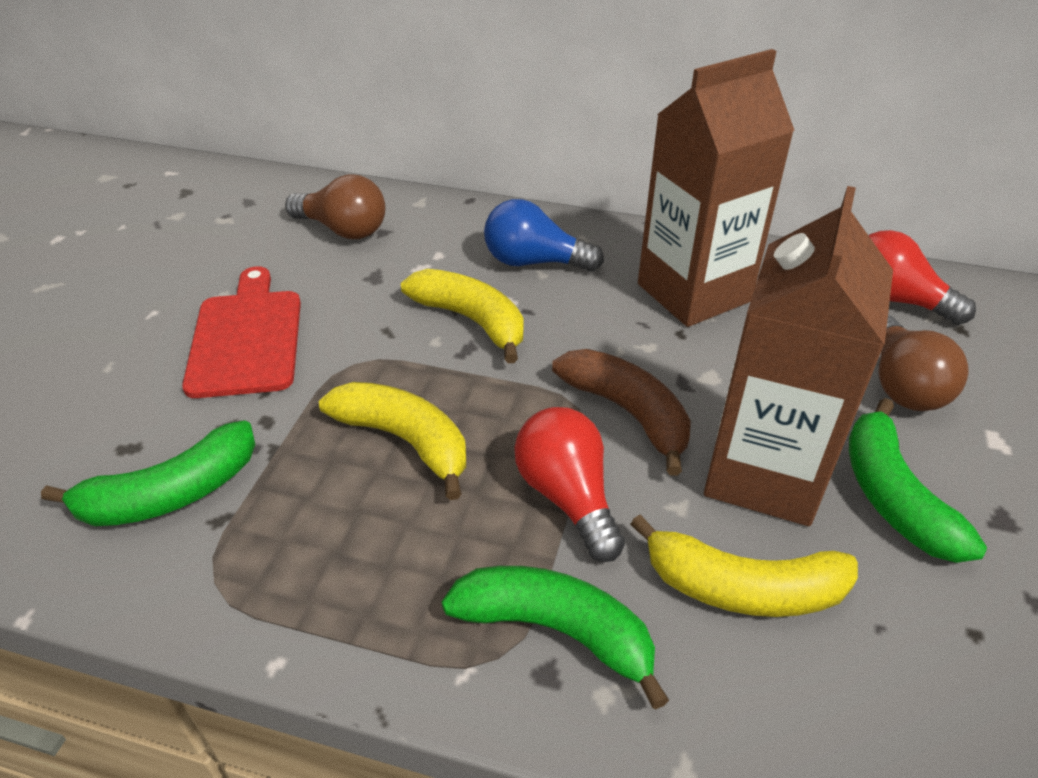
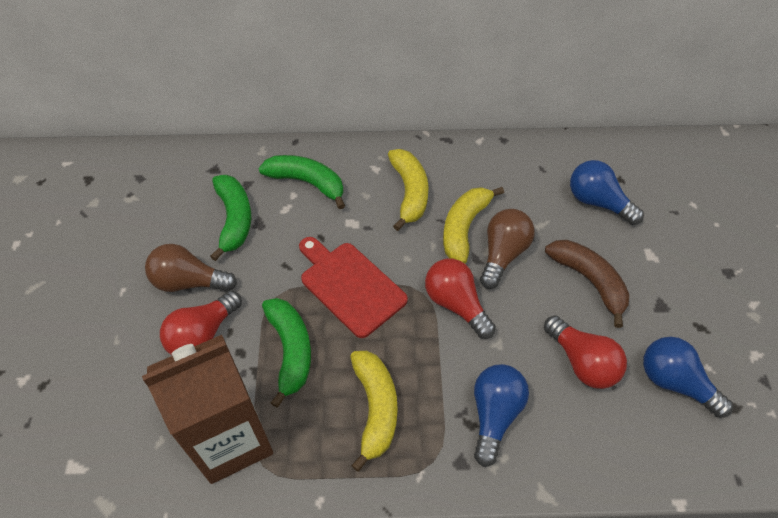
blue light bulb: 1 -> 3
brown carton: 2 -> 1
red light bulb: 2 -> 3

